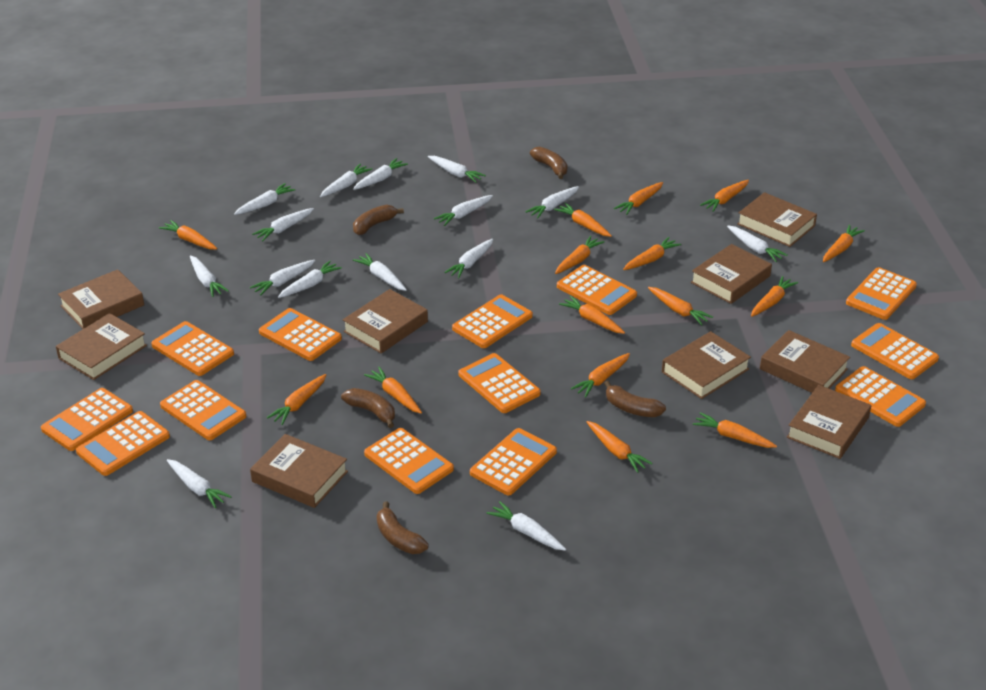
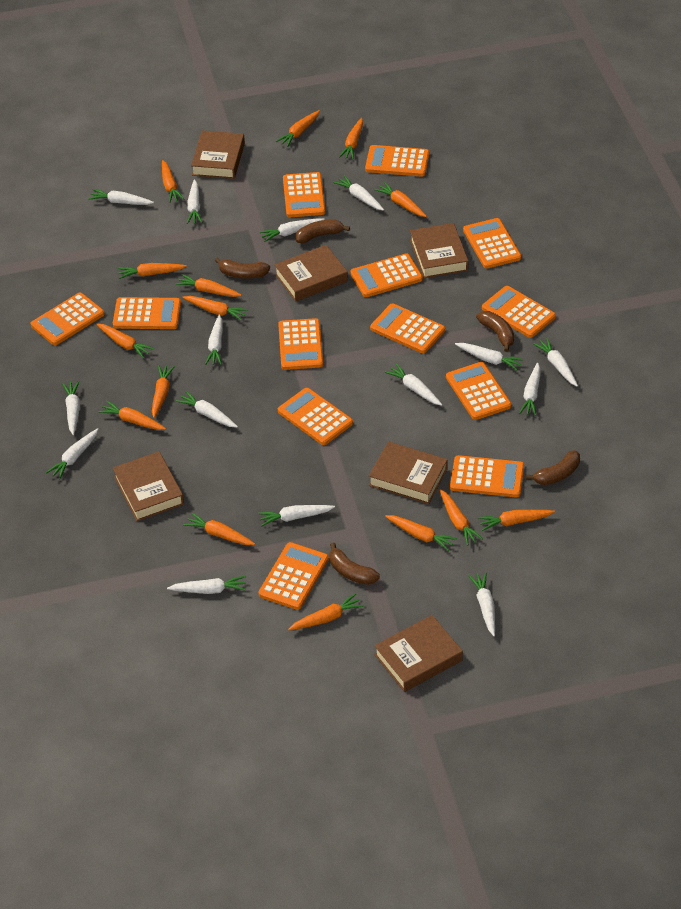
brown book: 9 -> 6

